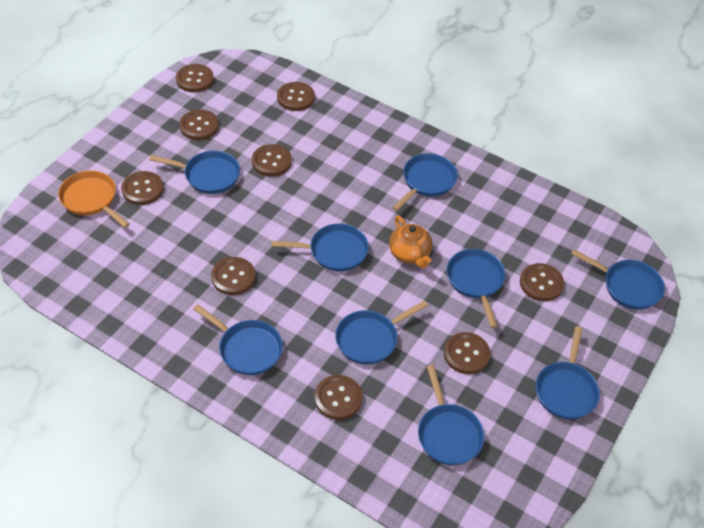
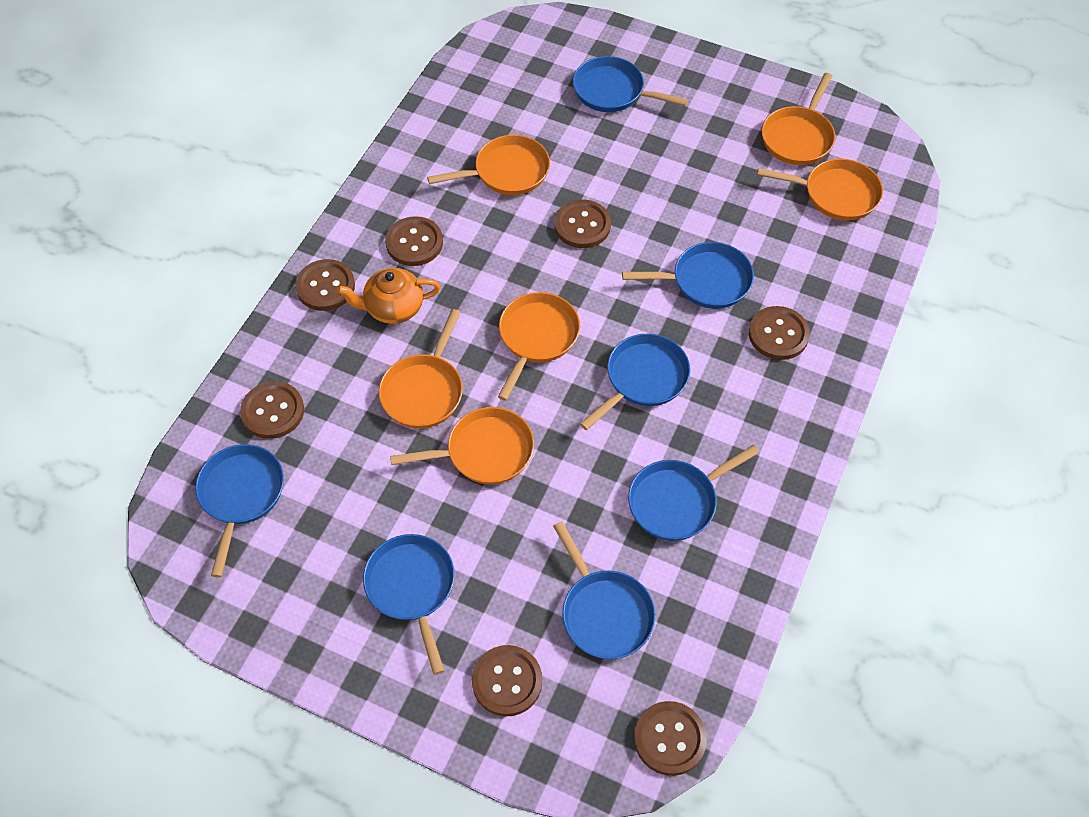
blue pan: 9 -> 7
brown button: 9 -> 7
orange pan: 1 -> 6

